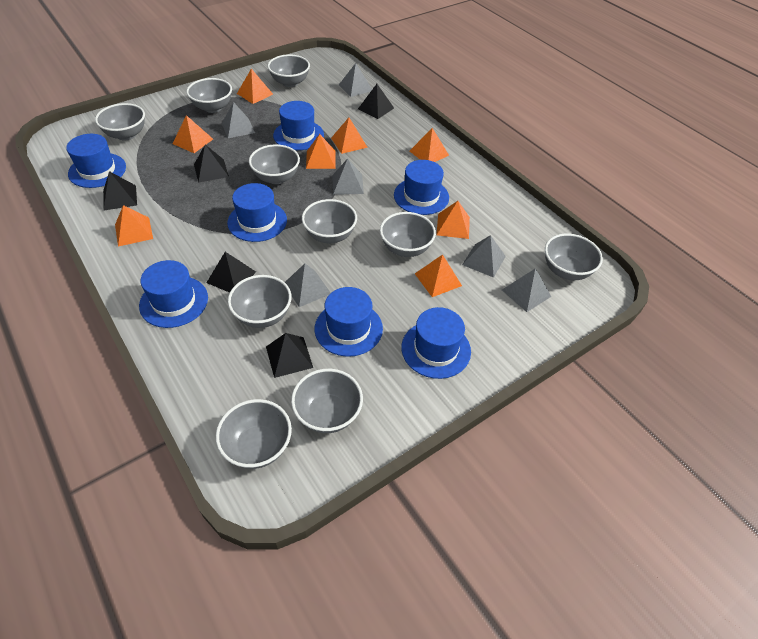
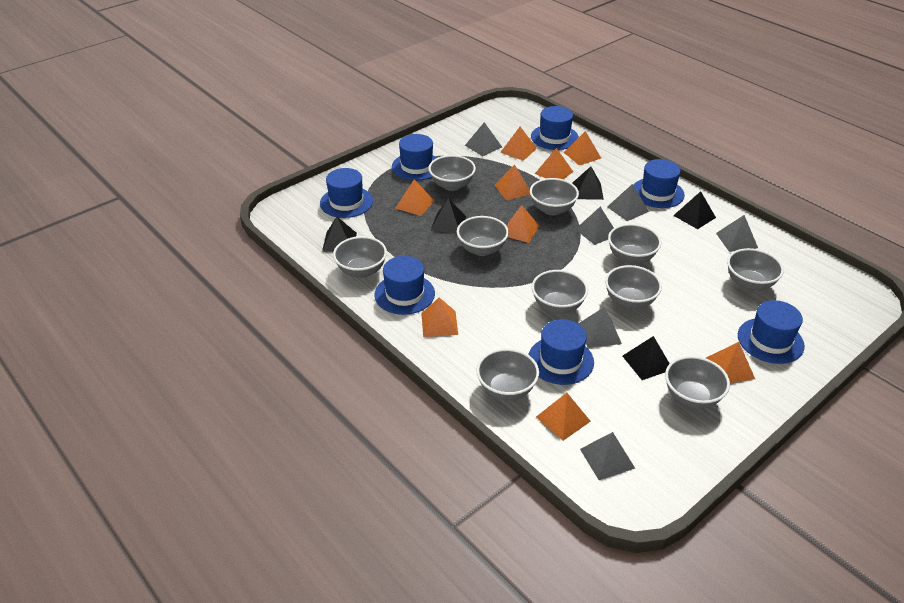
orange pyramid: 8 -> 9

